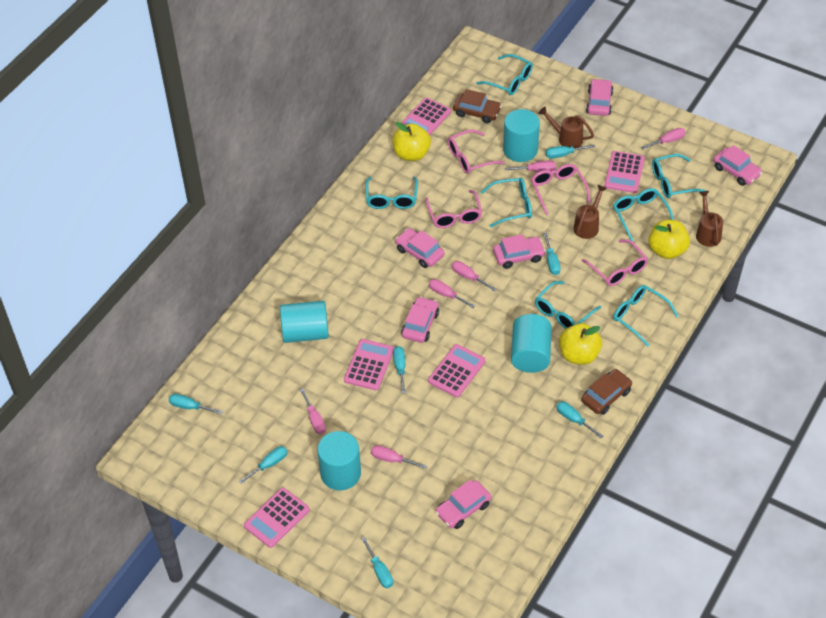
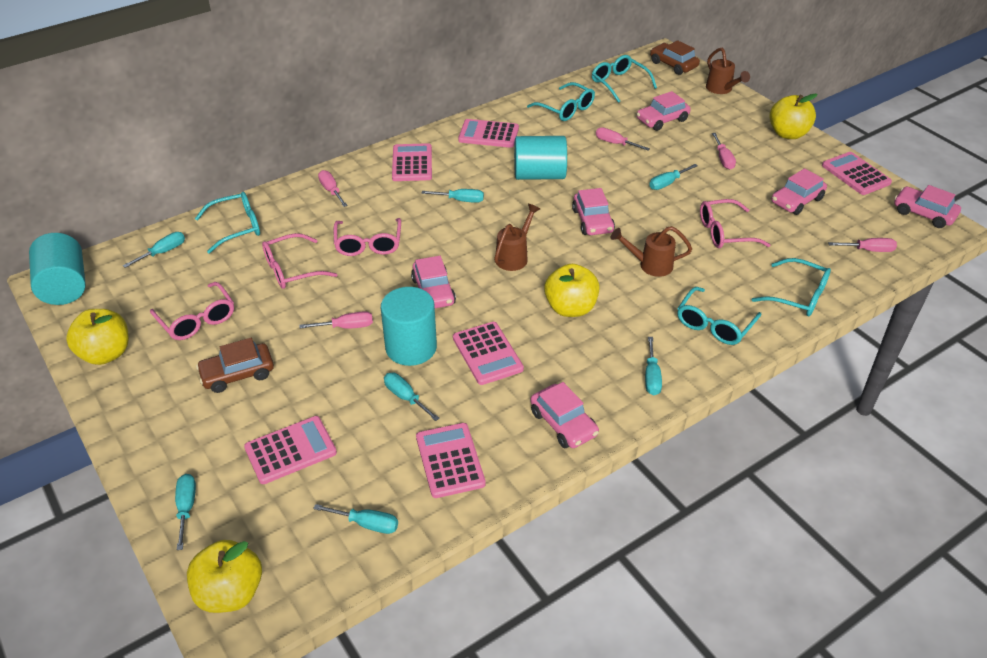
pink calculator: 5 -> 6
pink screwdriver: 6 -> 5
turquoise cylinder: 4 -> 3
turquoise glasses: 7 -> 5
yellow apple: 3 -> 4

